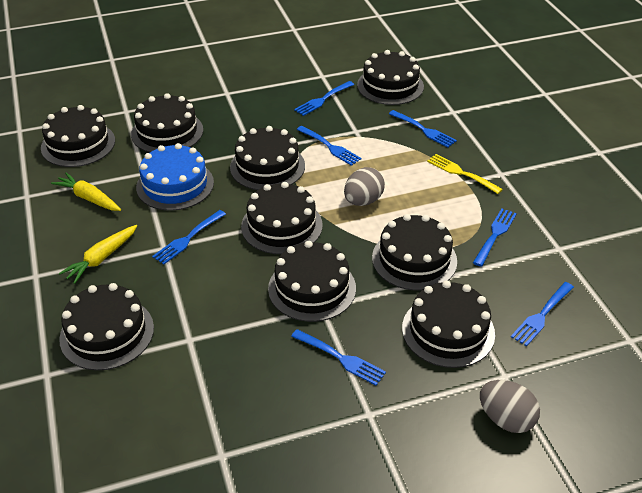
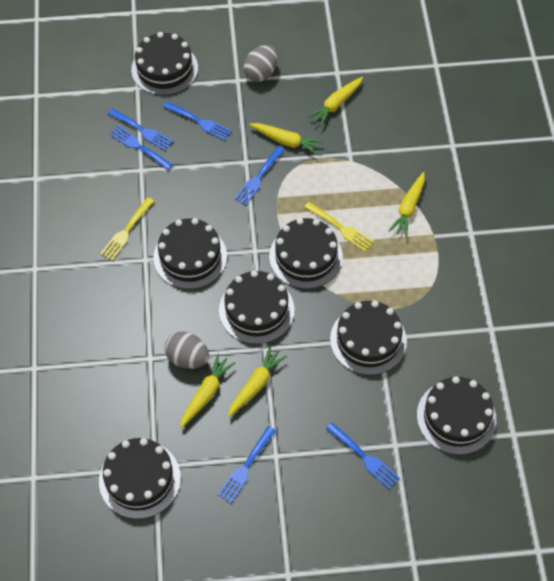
black cake: 9 -> 7
blue cake: 1 -> 0
blue fork: 7 -> 6
yellow carrot: 2 -> 5
yellow fork: 1 -> 2

